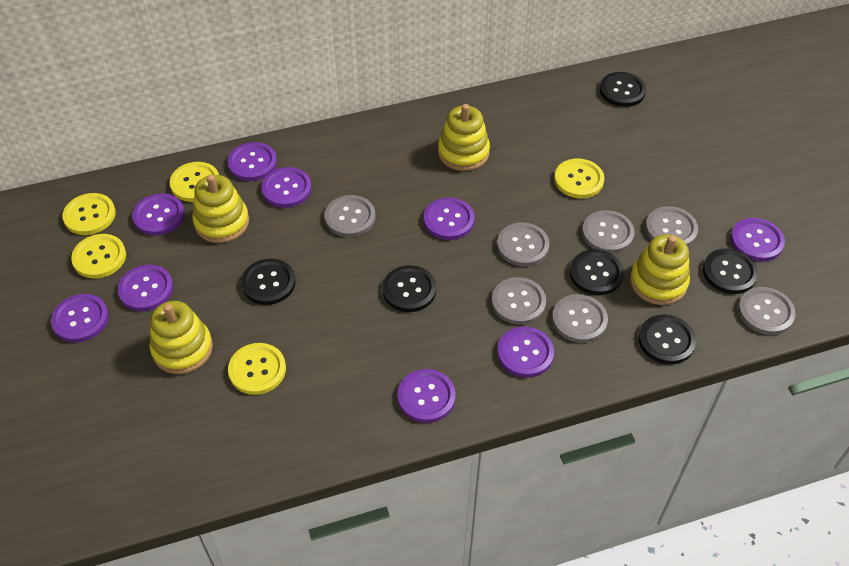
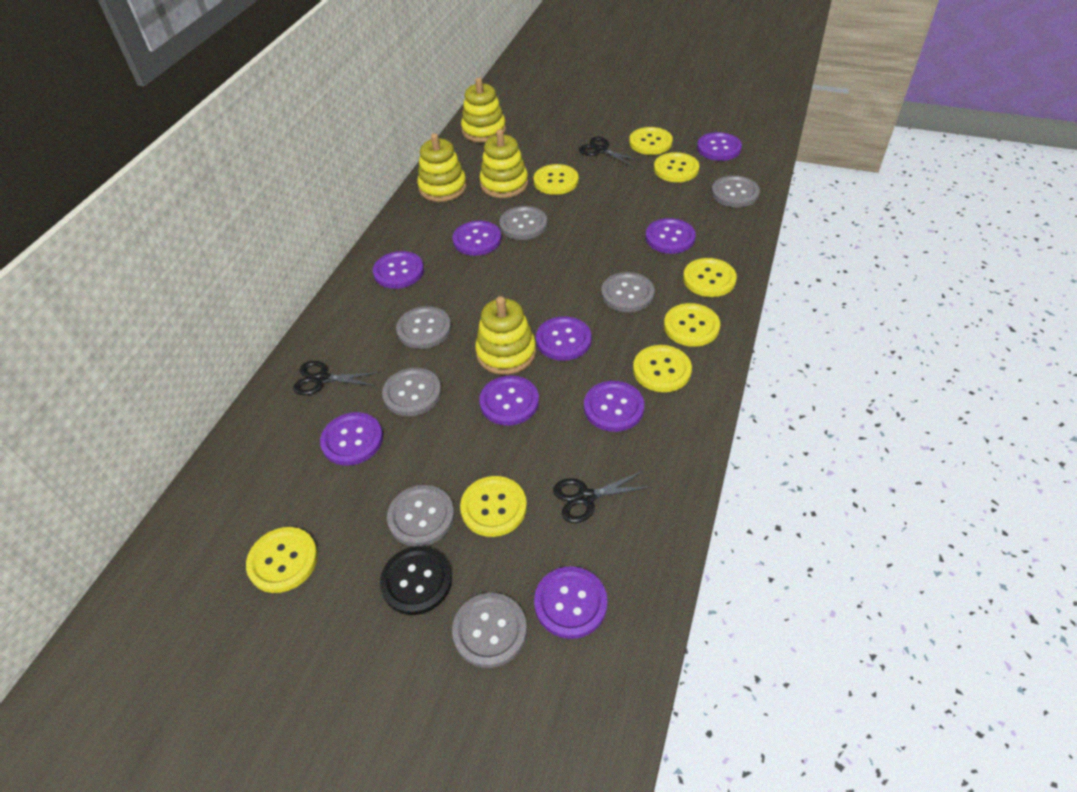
black button: 6 -> 1
black scissors: 0 -> 3
yellow button: 5 -> 8

